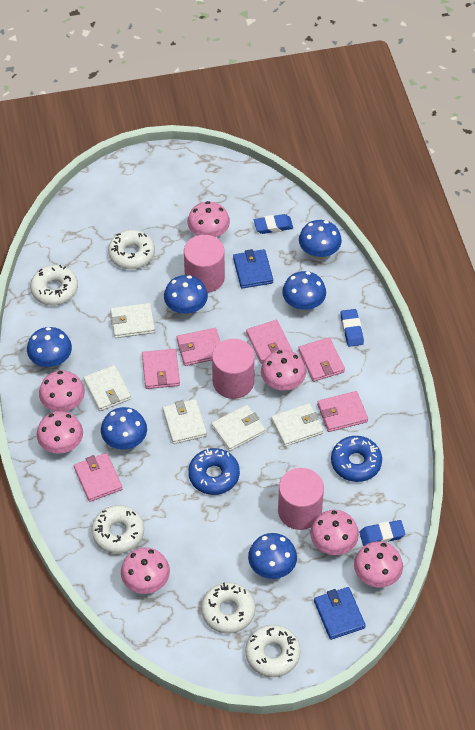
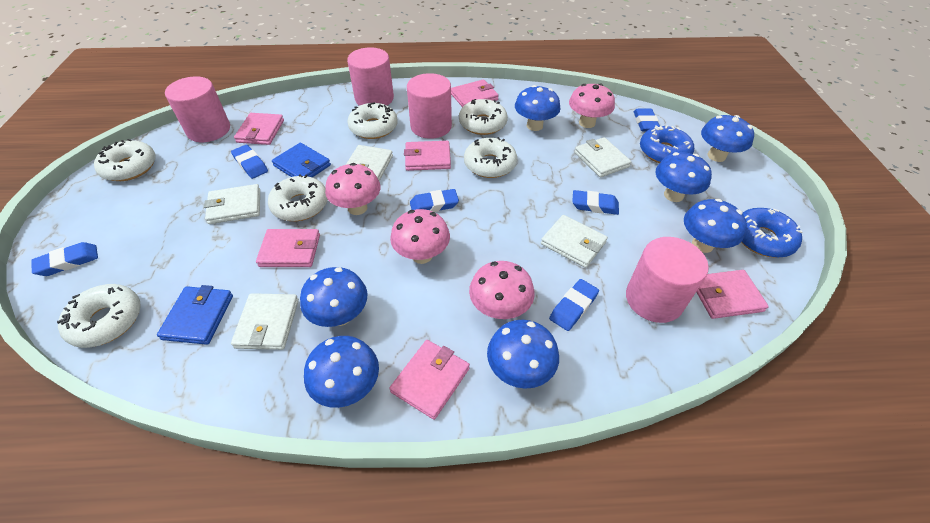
blue eraser: 3 -> 6
blue mushroom: 6 -> 7
pink cylinder: 3 -> 4
pink mushroom: 7 -> 4
white donut: 5 -> 6

